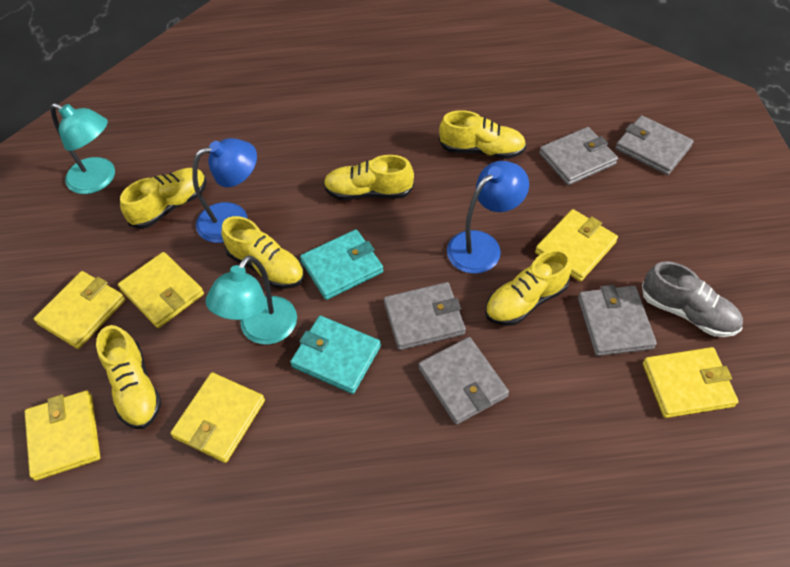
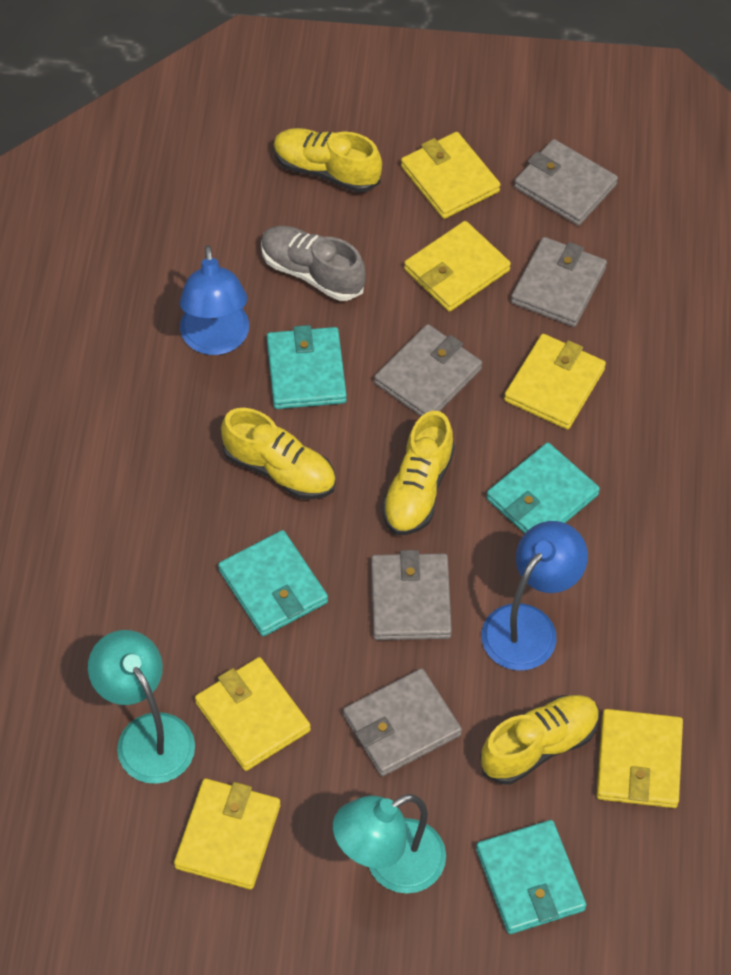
turquoise wallet: 2 -> 4
yellow shoe: 6 -> 4

